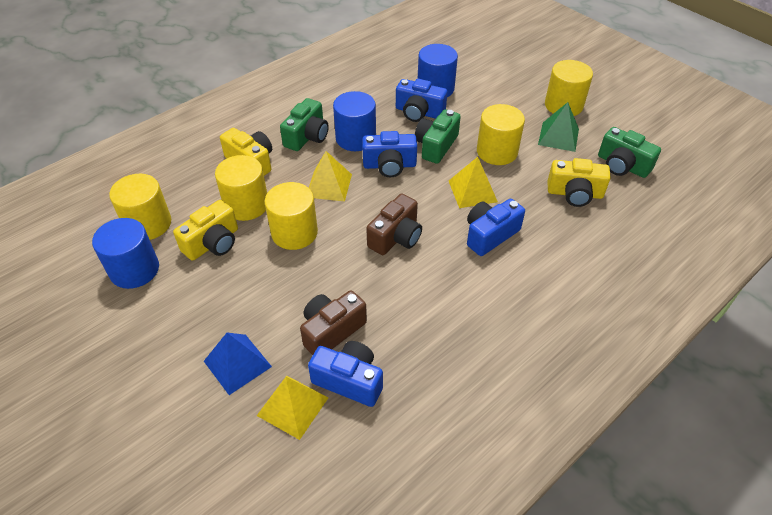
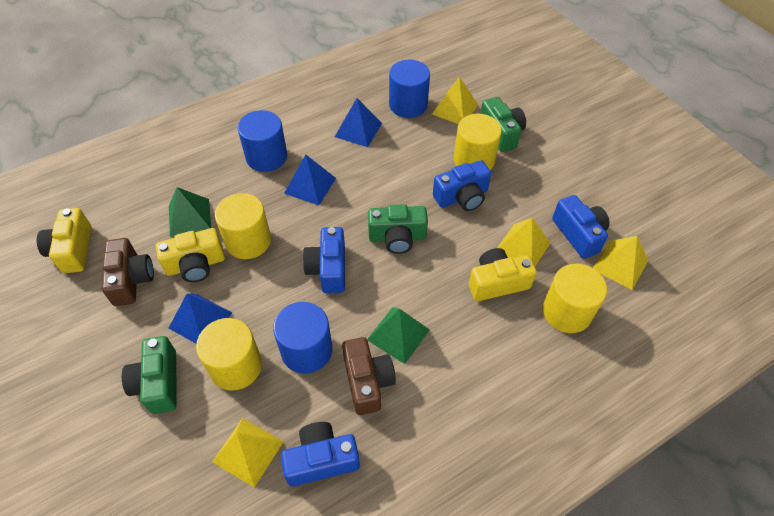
blue pyramid: 1 -> 3
green pyramid: 1 -> 2
yellow cylinder: 5 -> 4
yellow pyramid: 3 -> 4

